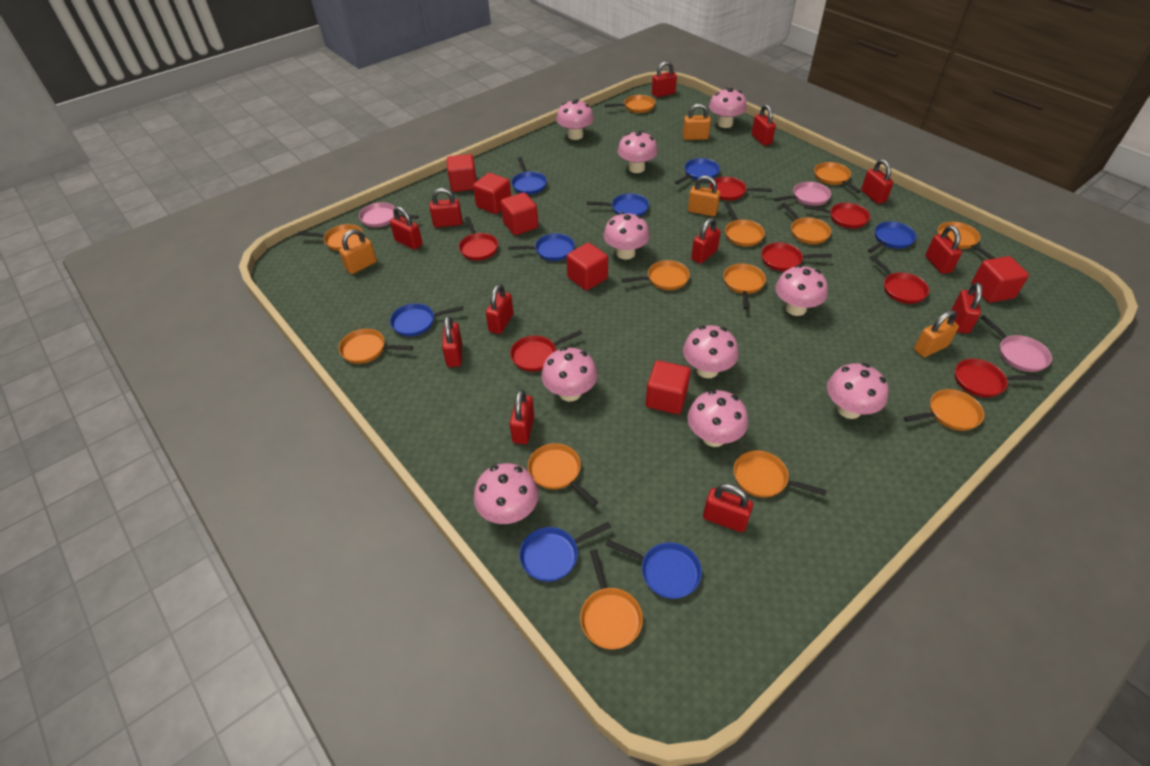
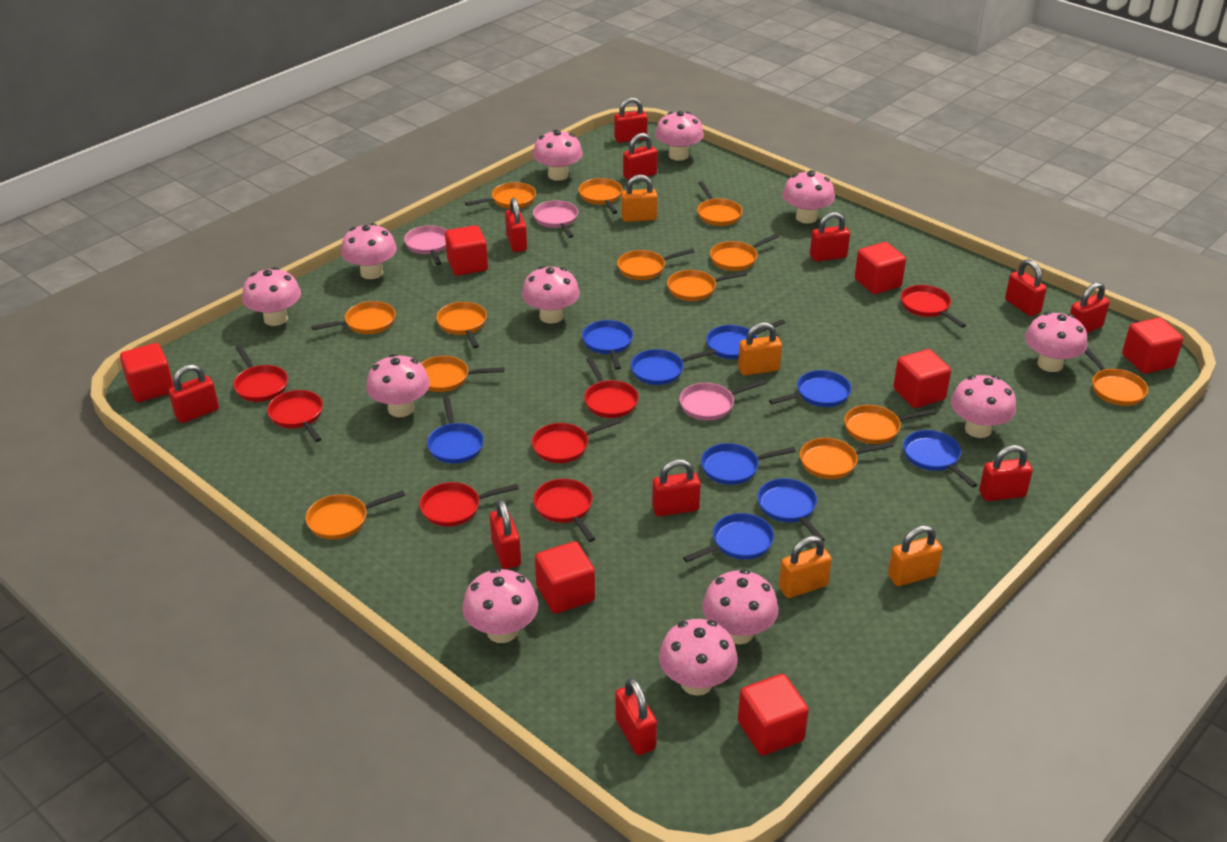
blue pan: 8 -> 9
pink mushroom: 10 -> 12
red cube: 6 -> 7
red padlock: 12 -> 11

